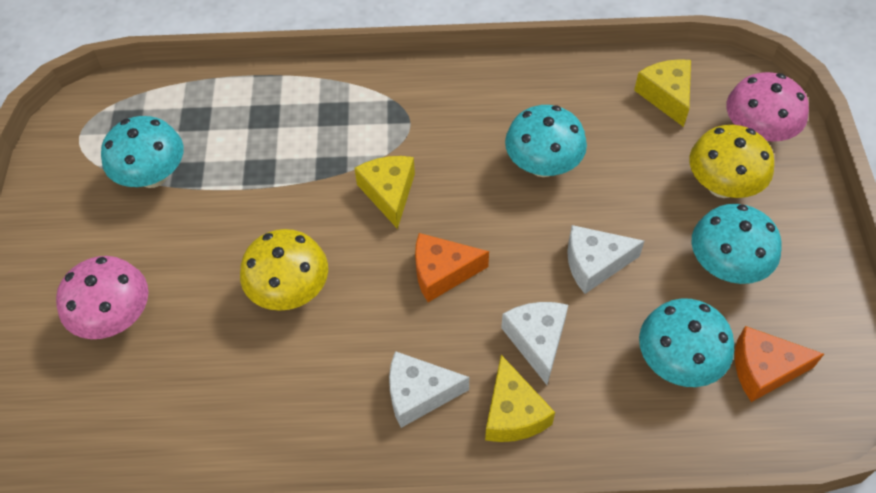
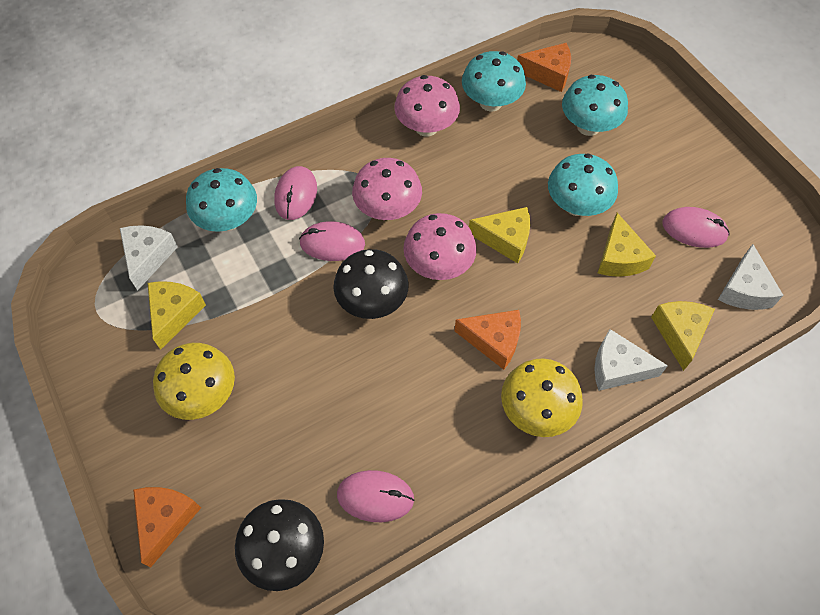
black mushroom: 0 -> 2
orange cheese: 2 -> 3
pink mouse: 0 -> 4
pink mushroom: 2 -> 3
yellow cheese: 3 -> 4

